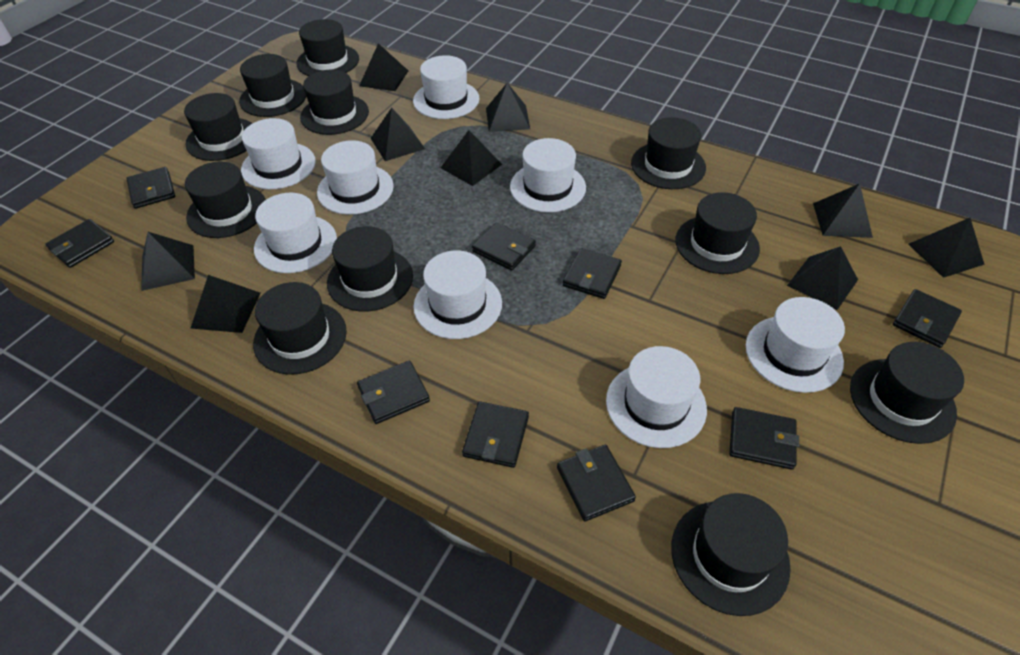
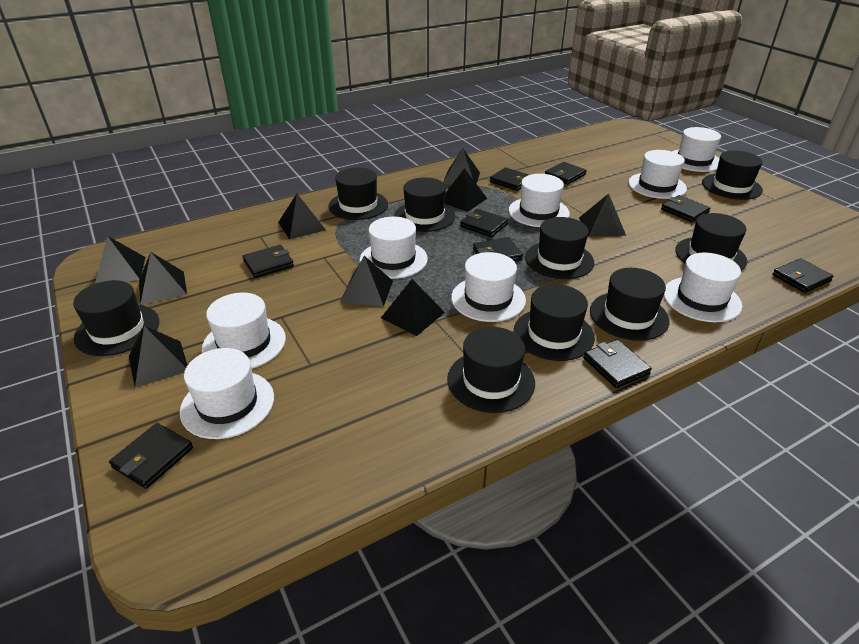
black hat: 11 -> 9

